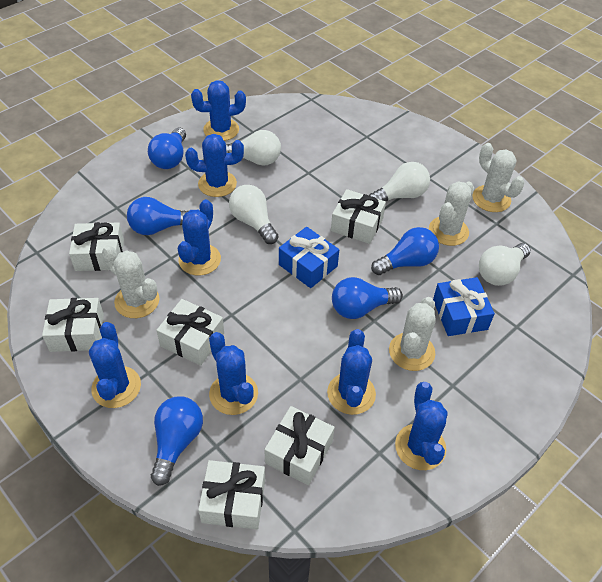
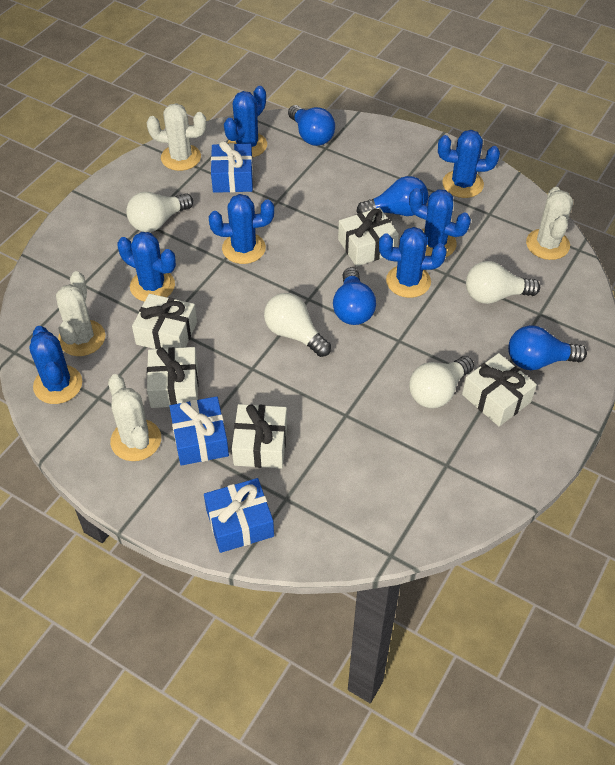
blue gift: 2 -> 3
blue light bulb: 5 -> 4
white gift: 6 -> 5

